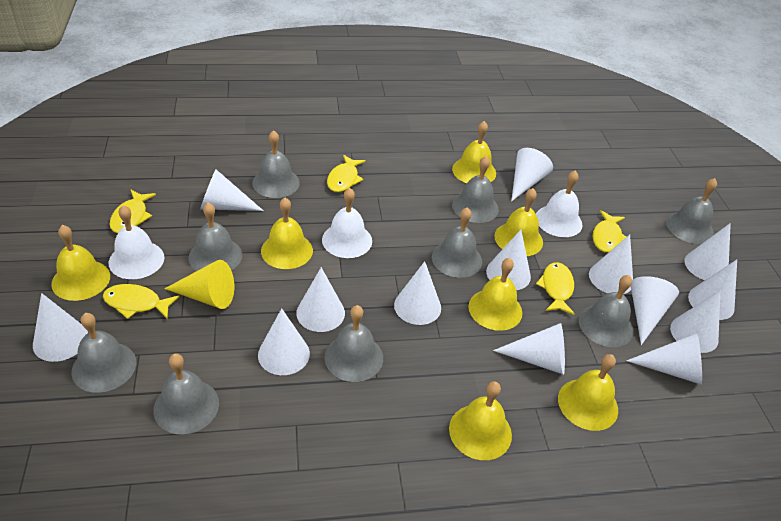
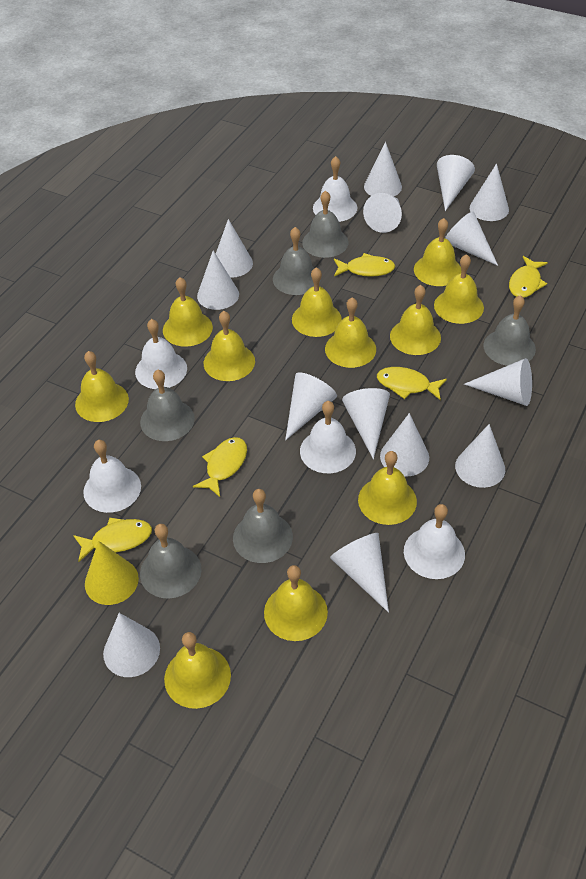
grey bell: 9 -> 6
white bell: 3 -> 5
yellow bell: 7 -> 11

